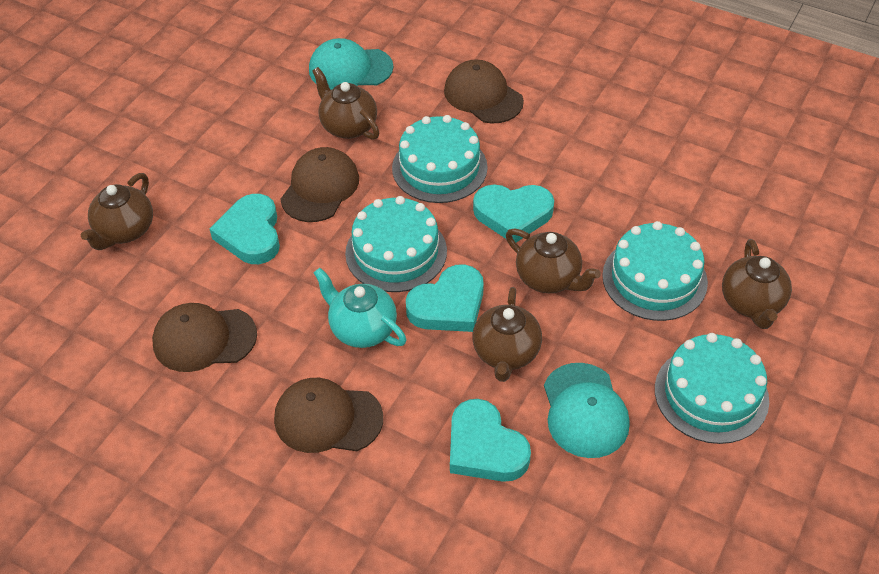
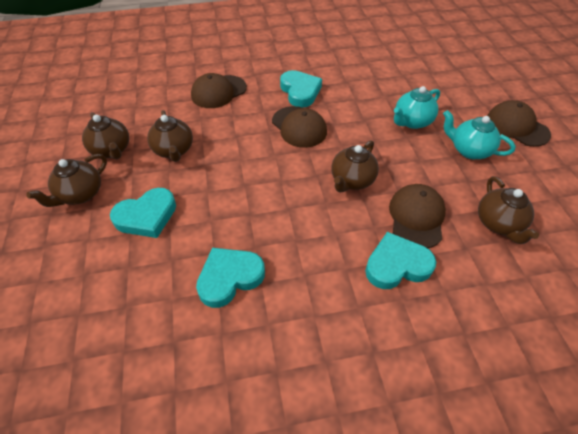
turquoise cake: 4 -> 0
turquoise cap: 2 -> 0
turquoise teapot: 1 -> 2

